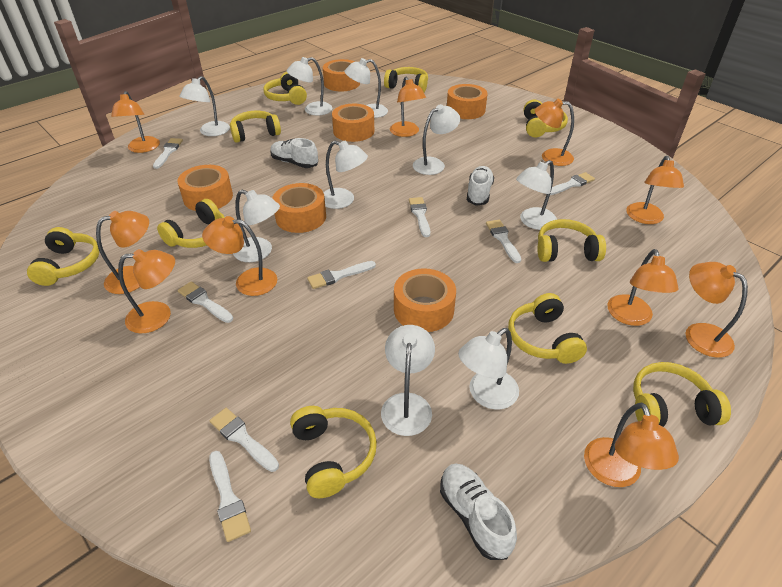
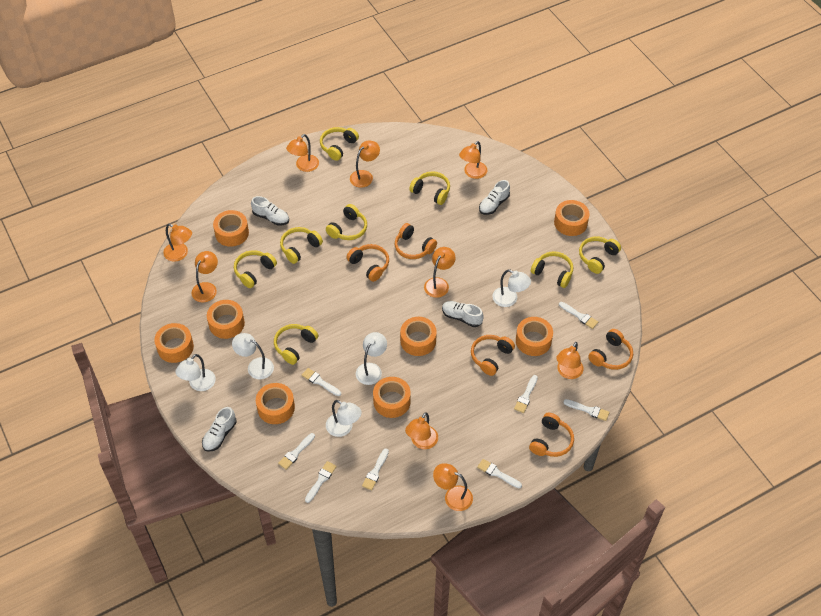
orange headphones: 0 -> 5
orange lamp: 10 -> 9
orange tape: 6 -> 8
white lamp: 9 -> 5
white shoe: 3 -> 4
yellow headphones: 10 -> 8

